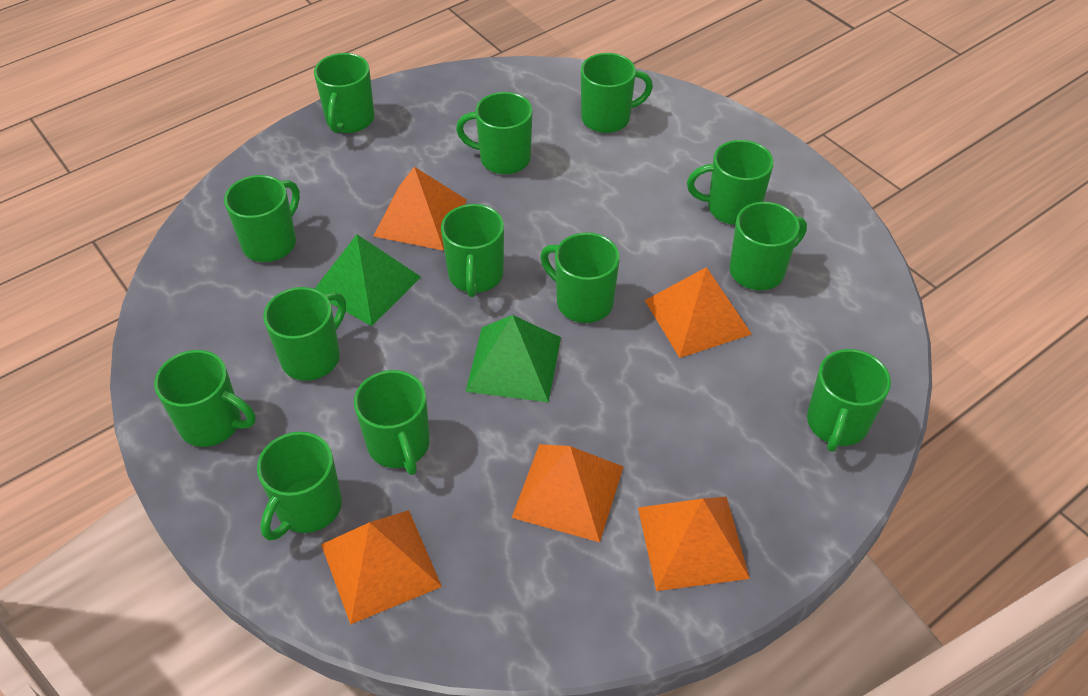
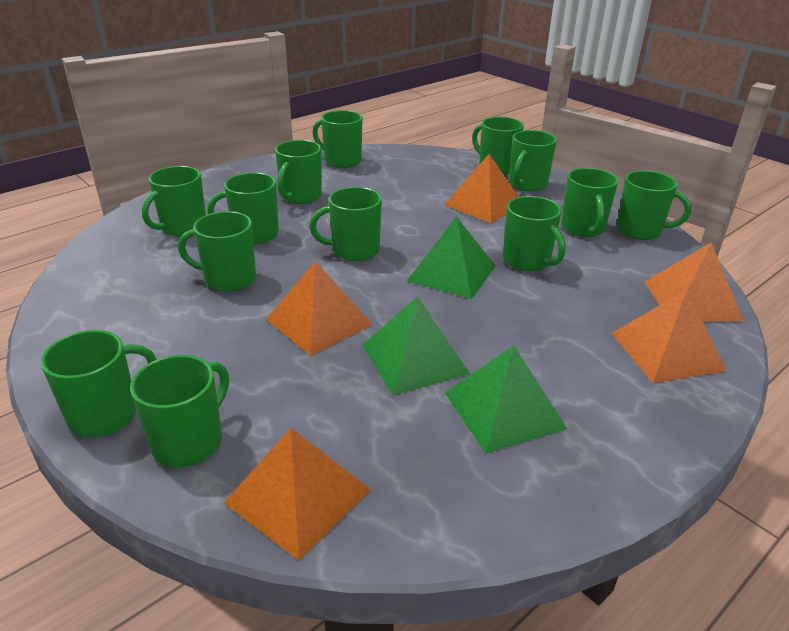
green pyramid: 2 -> 3

